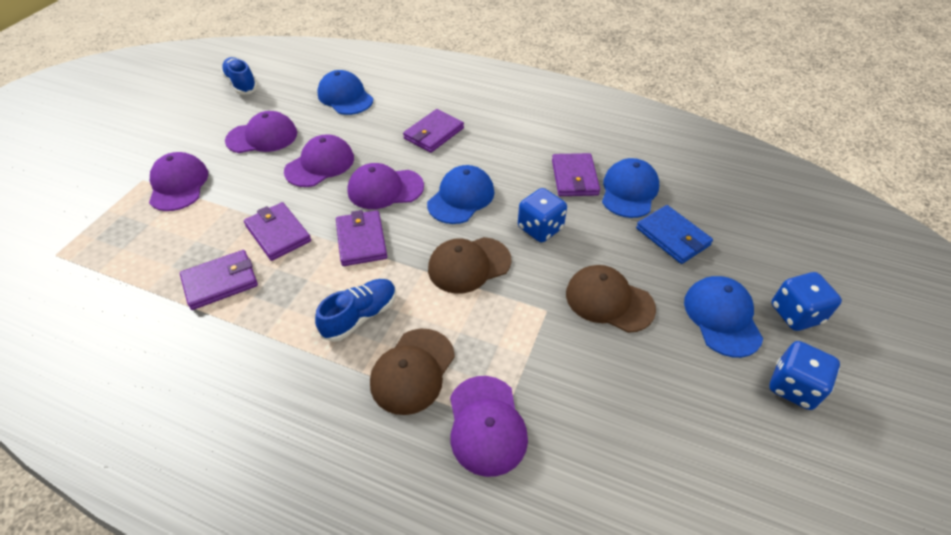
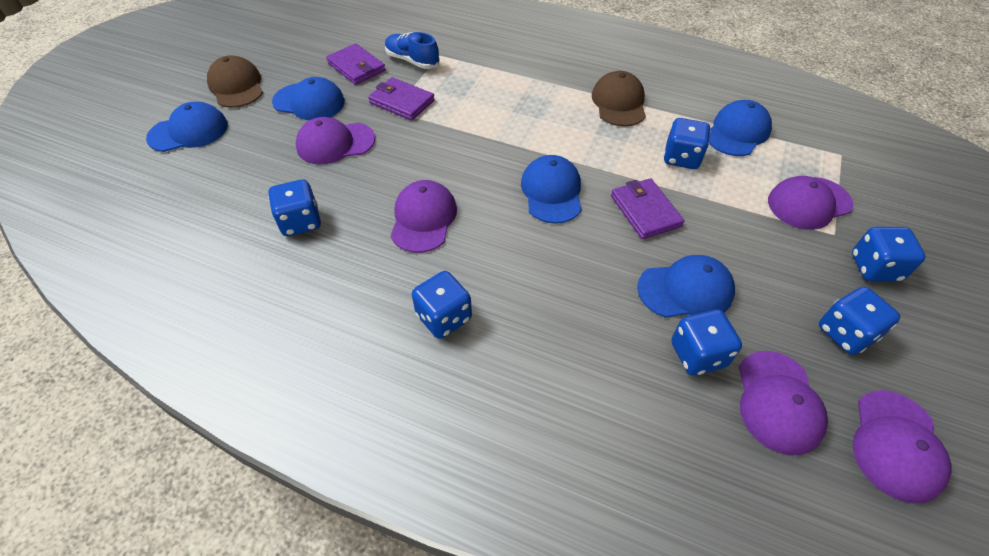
blue cap: 4 -> 5
blue dice: 3 -> 6
blue shoe: 2 -> 1
blue wallet: 1 -> 0
brown cap: 3 -> 2
purple wallet: 5 -> 3

